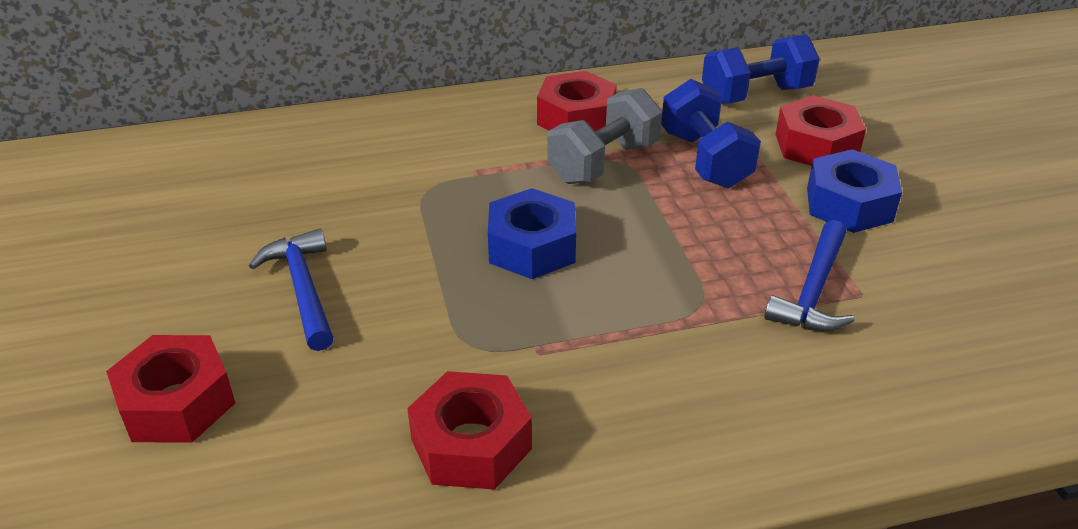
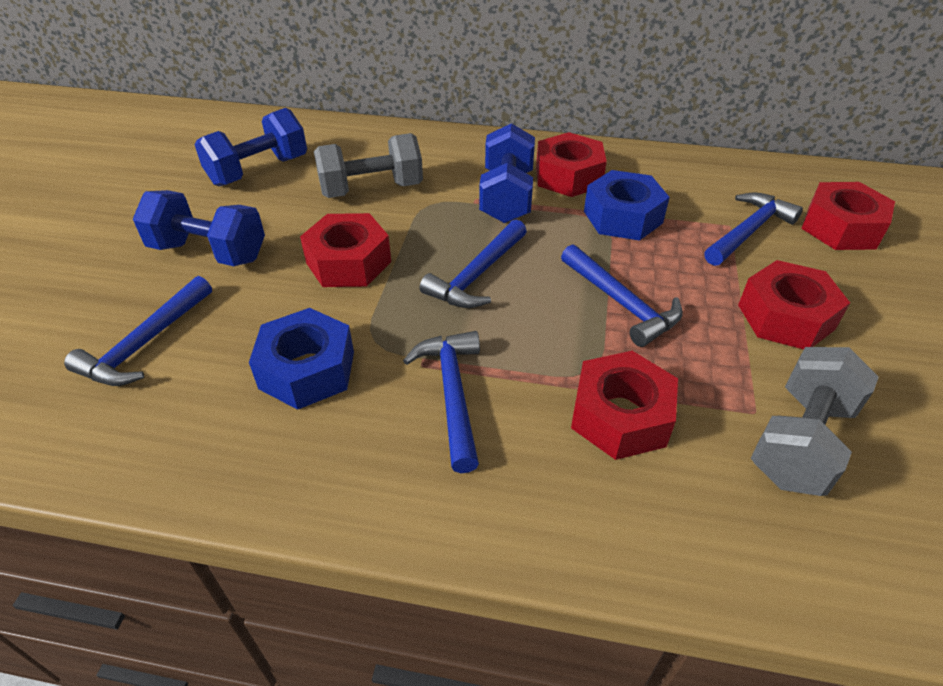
blue dumbbell: 2 -> 3
blue hammer: 2 -> 5
grey dumbbell: 1 -> 2
red nut: 4 -> 5

